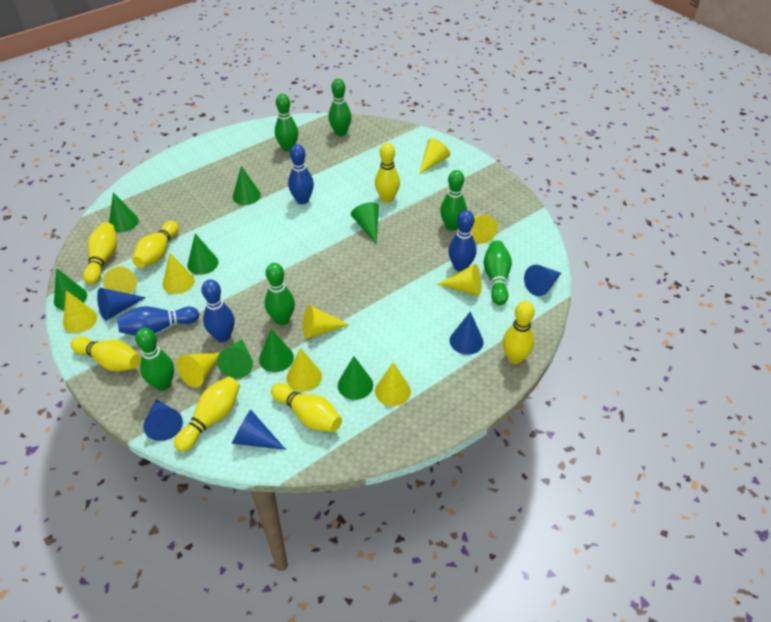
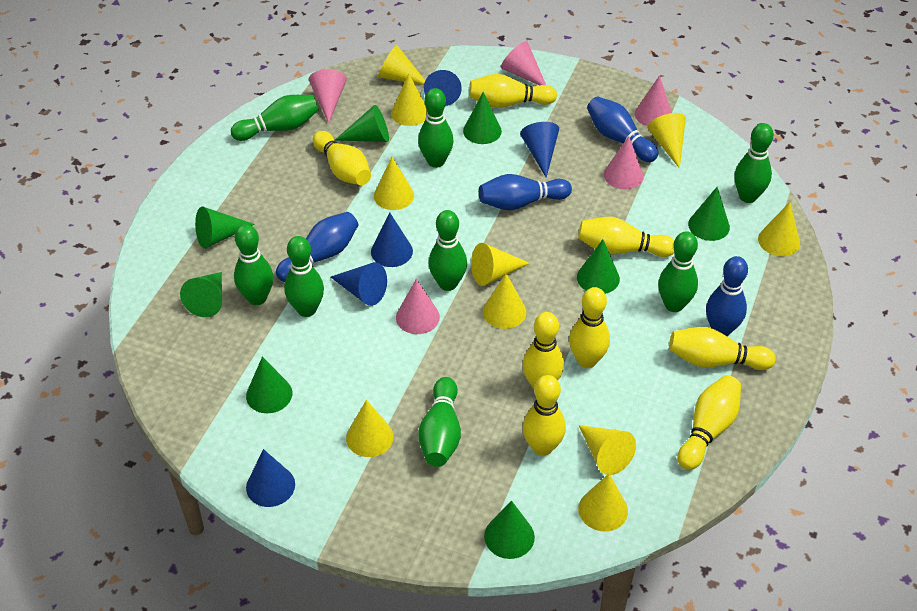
green bowling pin: 6 -> 8
pink cone: 0 -> 5
yellow bowling pin: 7 -> 8

